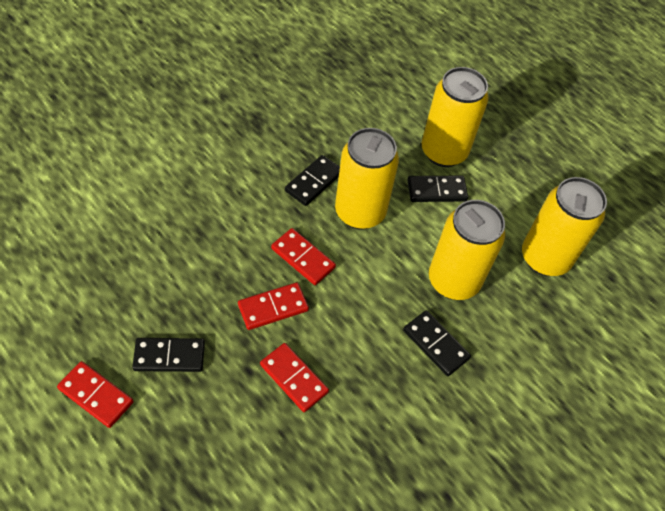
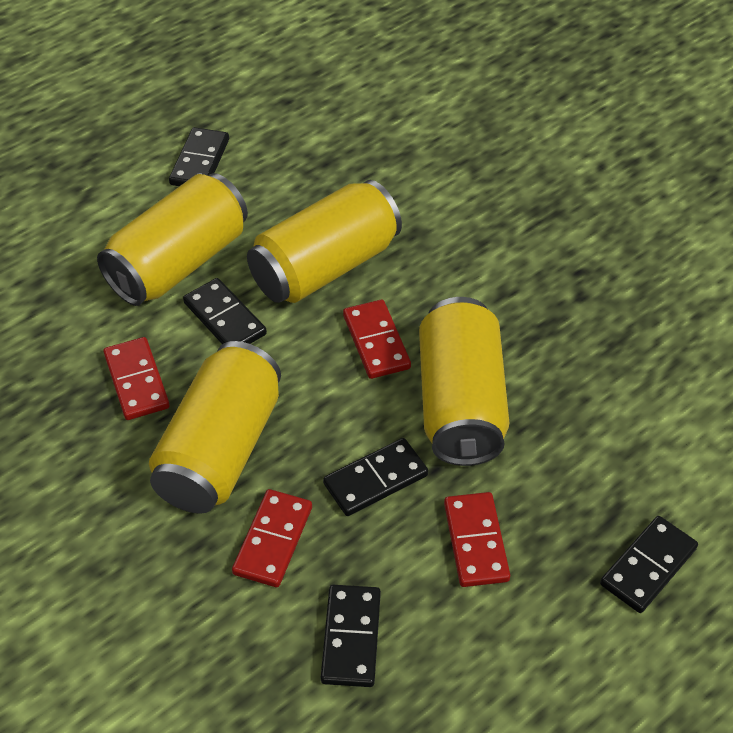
black domino: 4 -> 5

